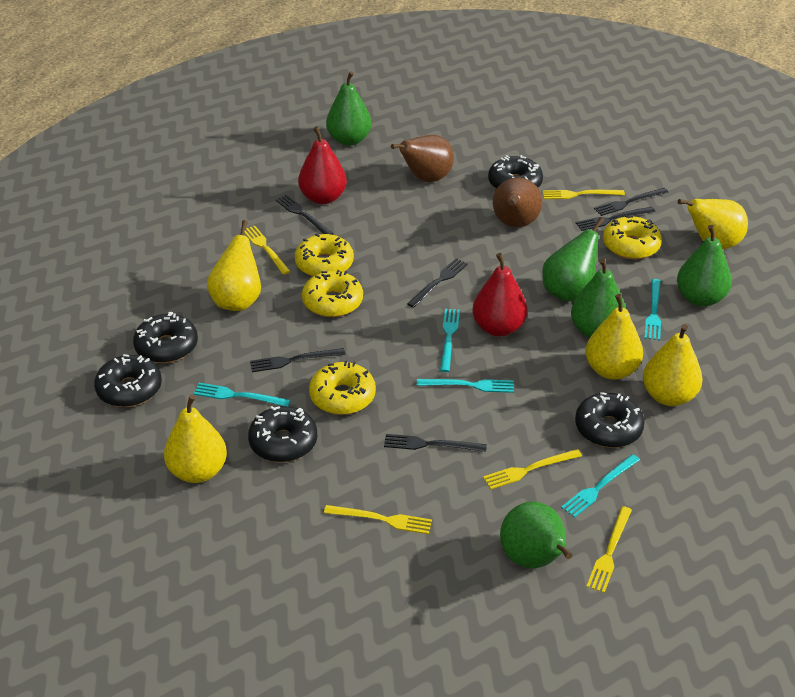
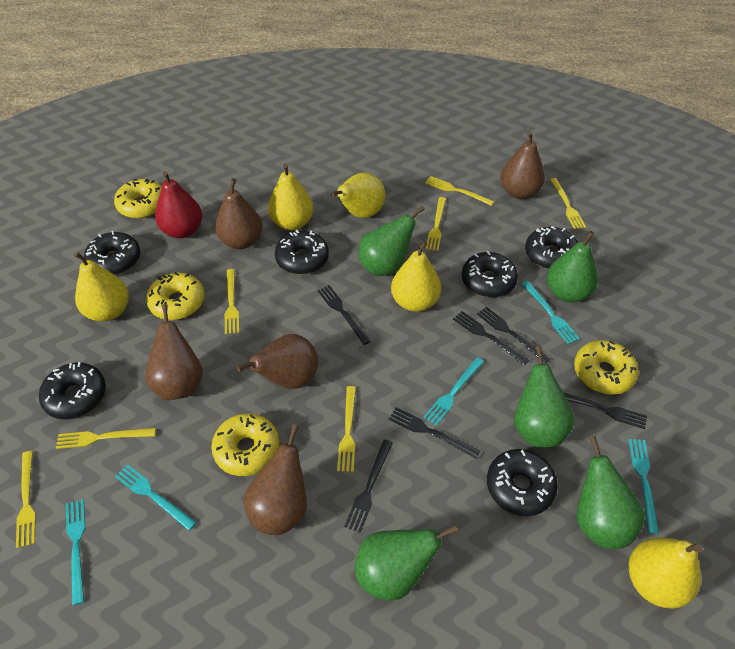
black donut: 5 -> 6
brown pear: 2 -> 5
red pear: 2 -> 1
yellow fork: 5 -> 7

